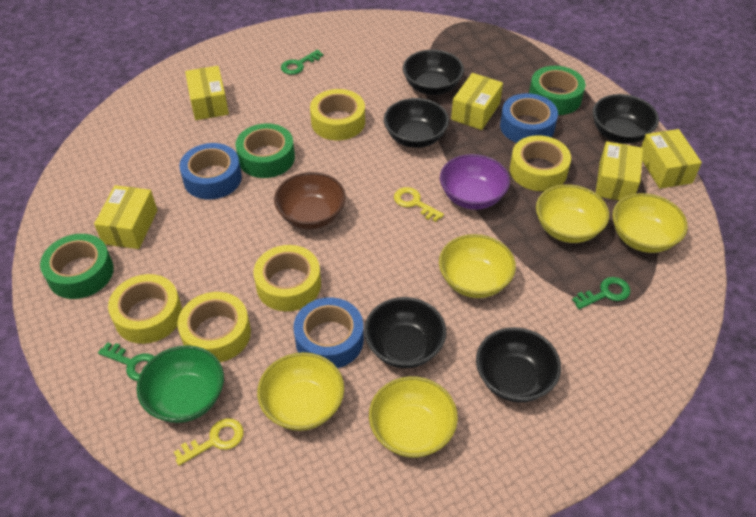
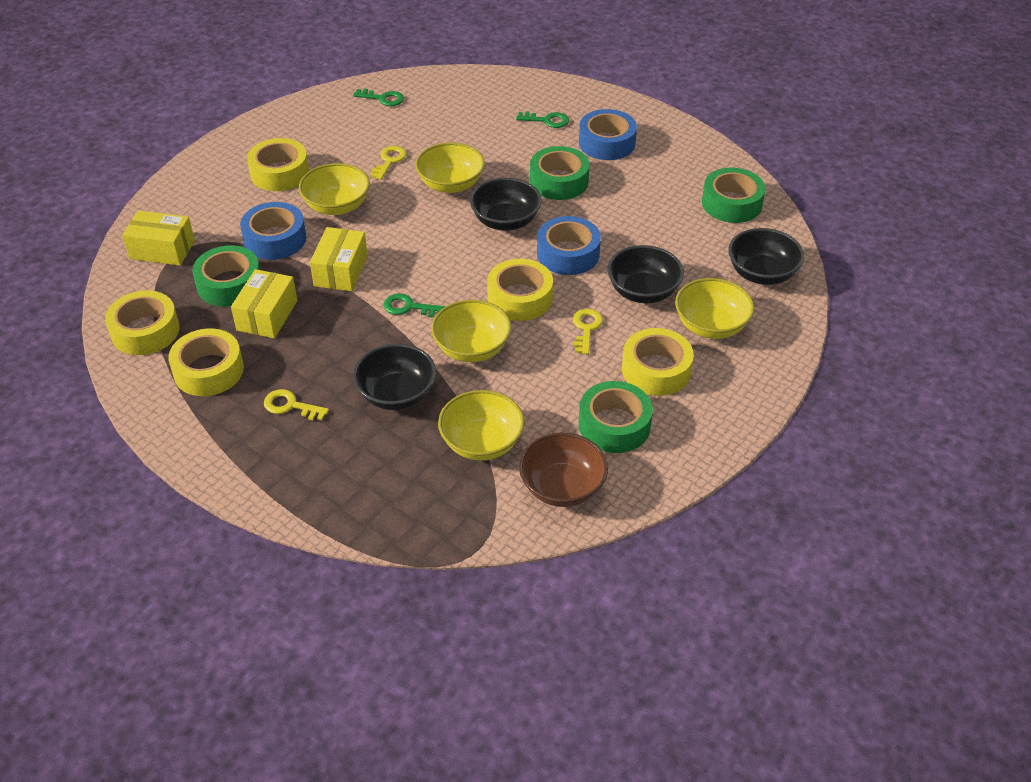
black bowl: 5 -> 4
green bowl: 1 -> 0
green tape: 3 -> 4
purple bowl: 1 -> 0
yellow box: 5 -> 3
yellow key: 2 -> 3

